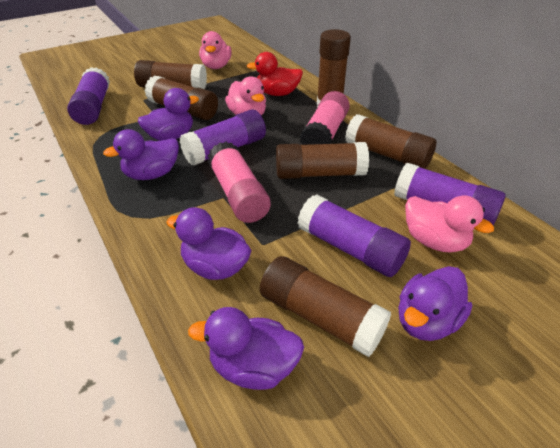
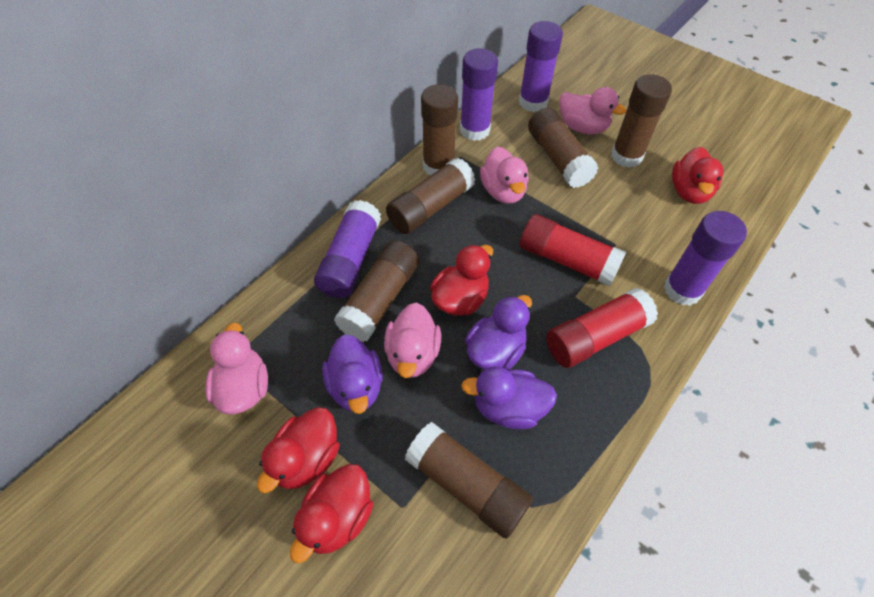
pink duck: 3 -> 4
pink glue stick: 2 -> 0
purple duck: 5 -> 3
red duck: 1 -> 4
red glue stick: 0 -> 2

